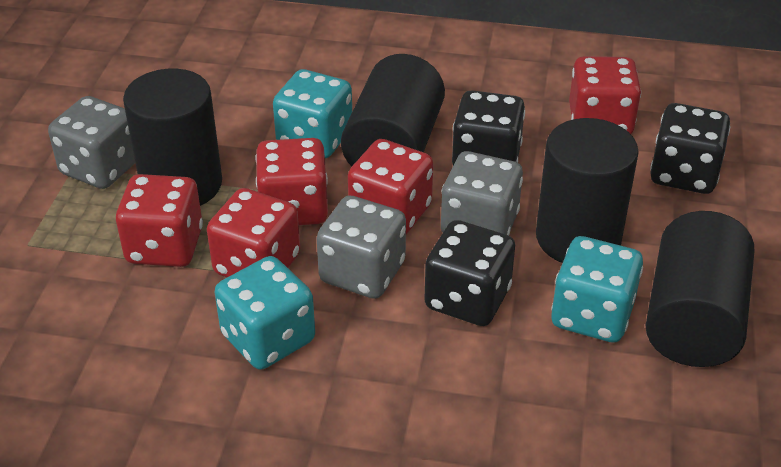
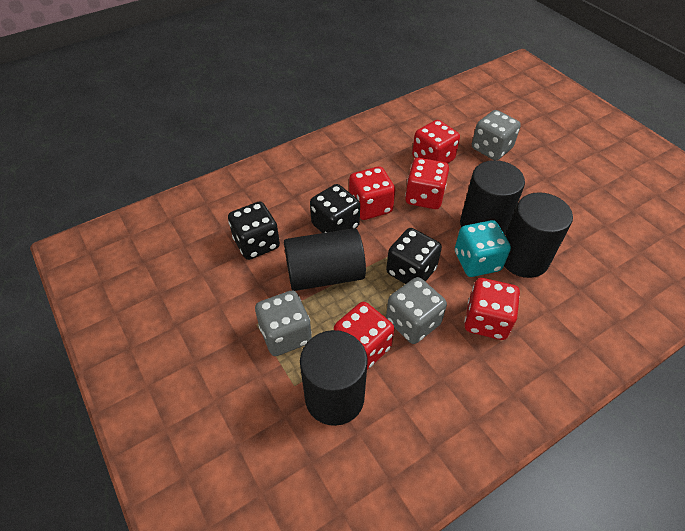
turquoise dice: 3 -> 1

